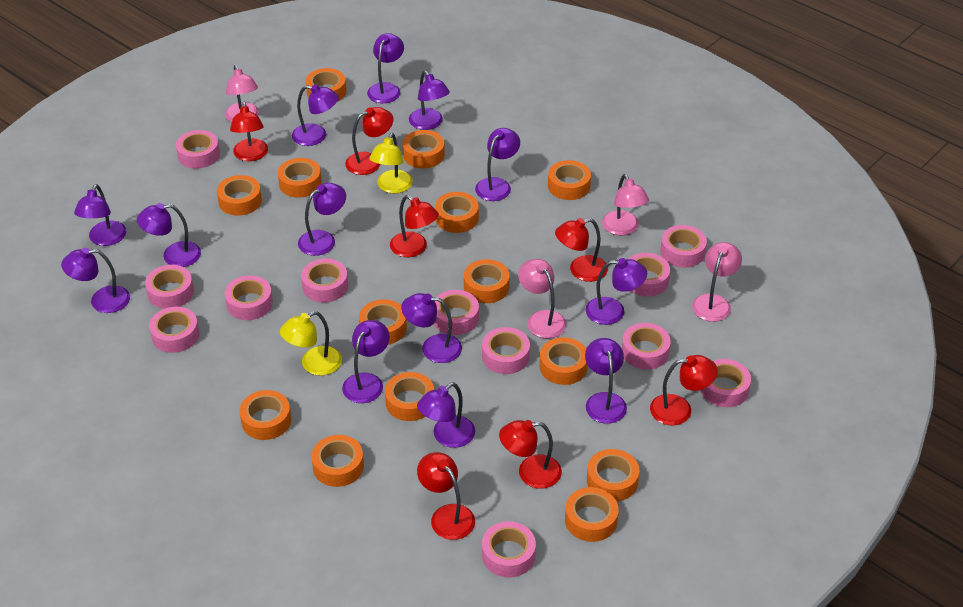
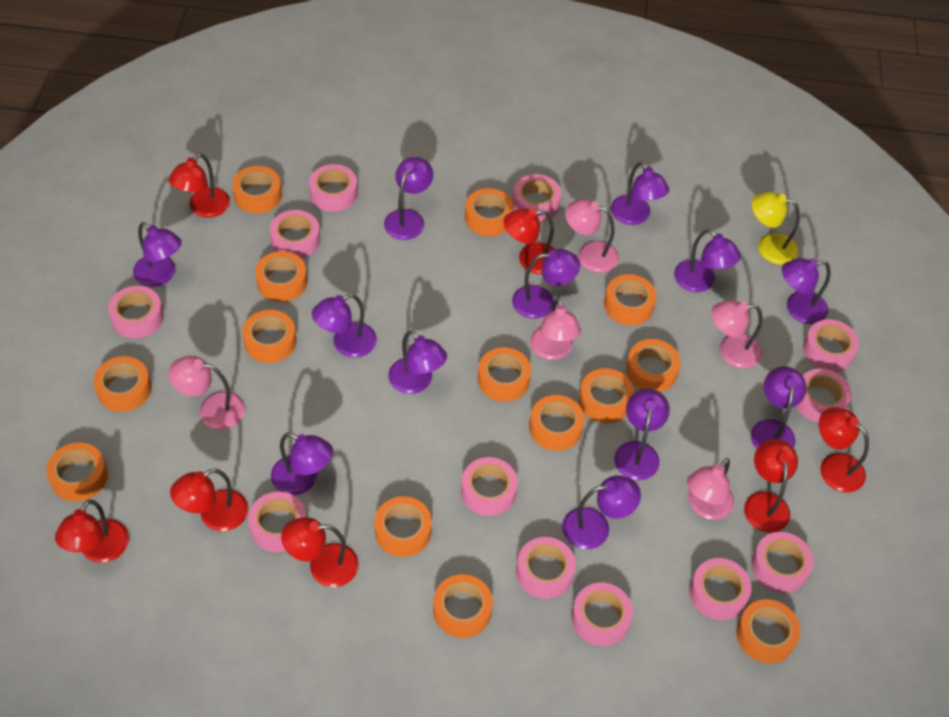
pink lamp: 4 -> 5
purple lamp: 13 -> 12
yellow lamp: 2 -> 1

